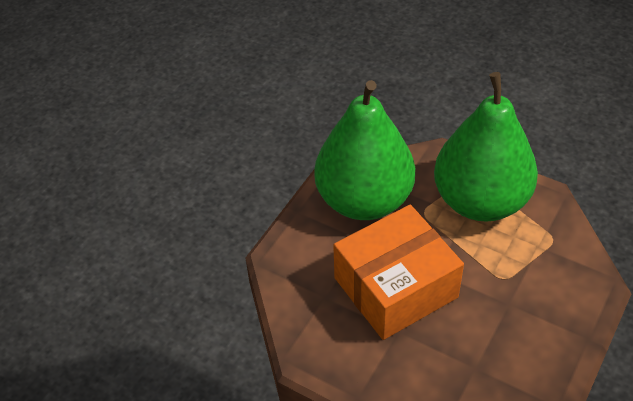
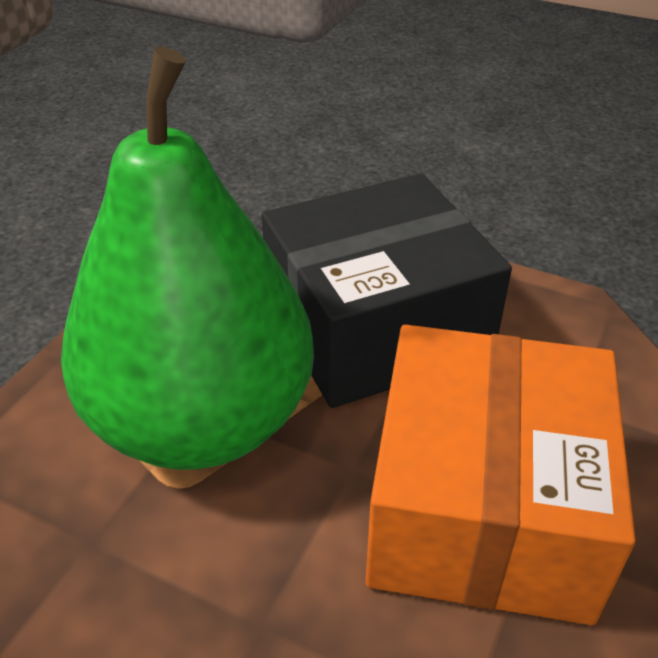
black box: 0 -> 1
green pear: 2 -> 1

